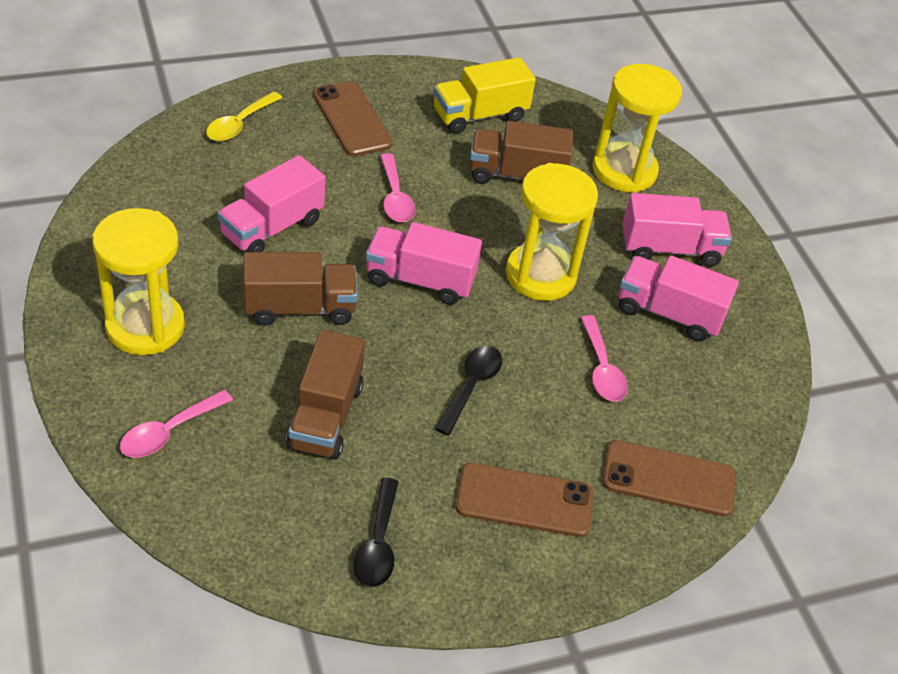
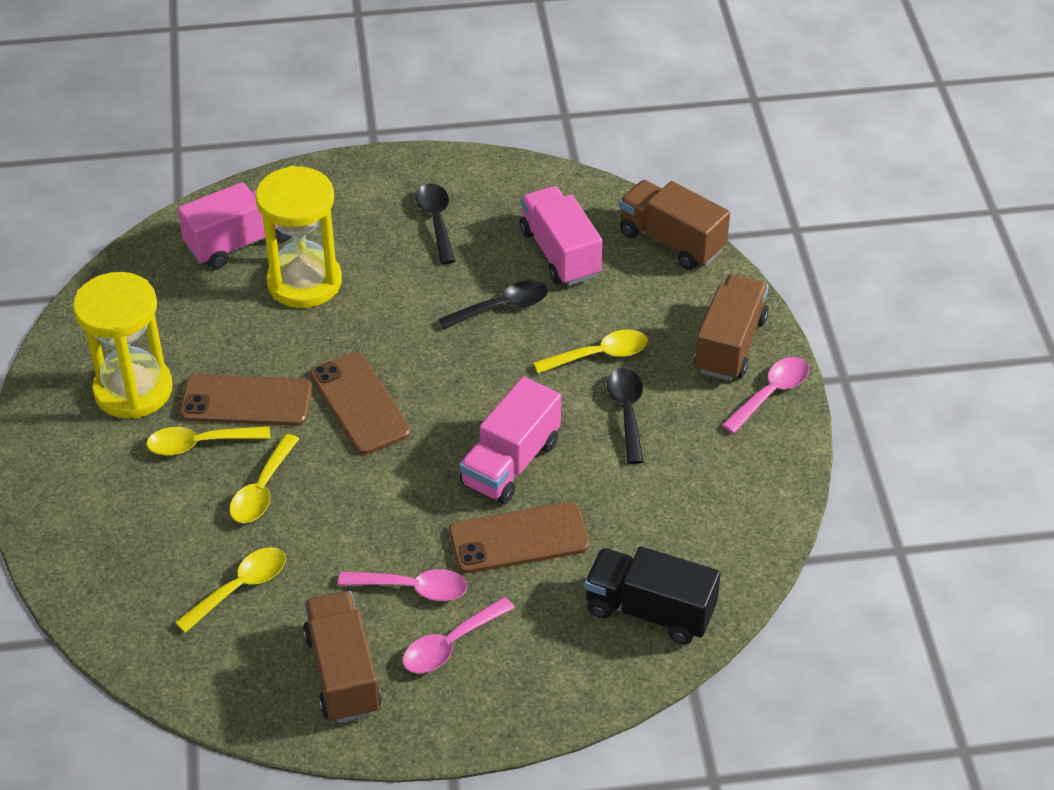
black spoon: 2 -> 3
black truck: 0 -> 1
pink truck: 4 -> 3
yellow hourglass: 3 -> 2
yellow spoon: 1 -> 4
yellow truck: 1 -> 0

